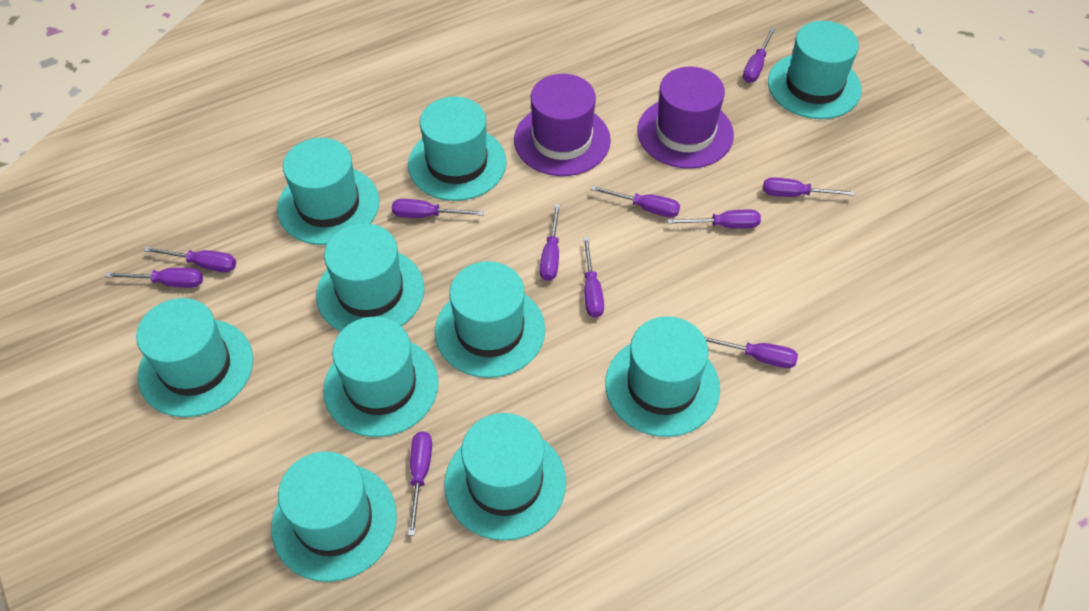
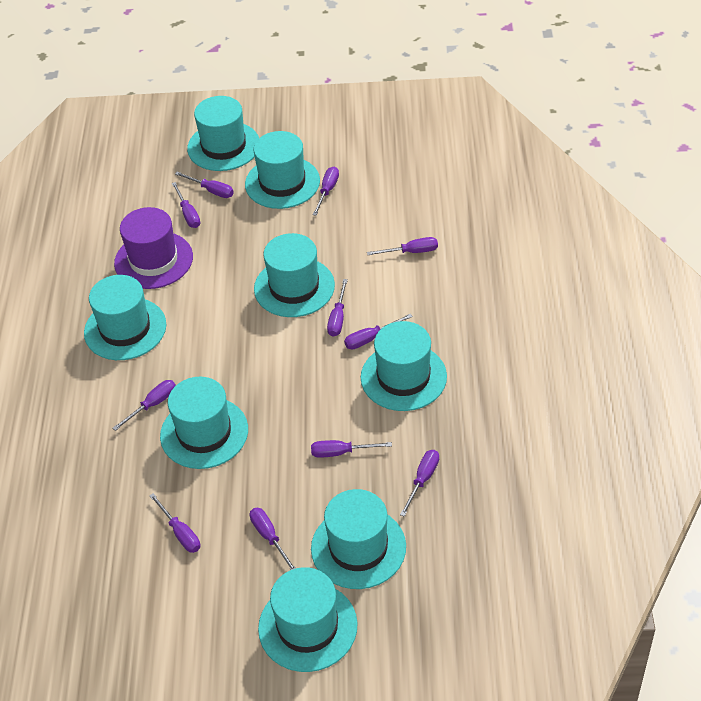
purple hat: 2 -> 1
turquoise hat: 10 -> 8

